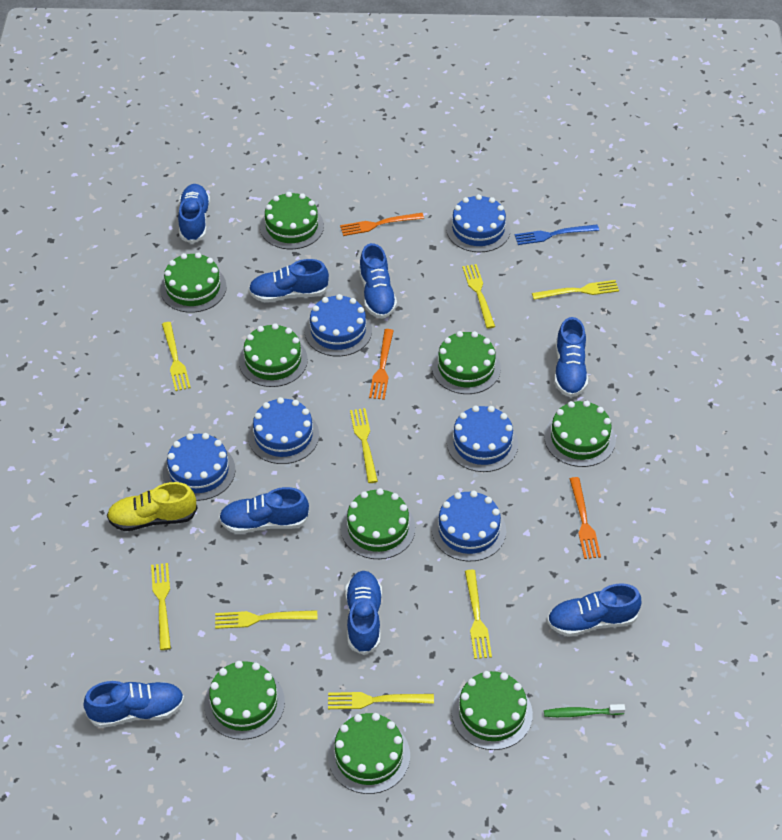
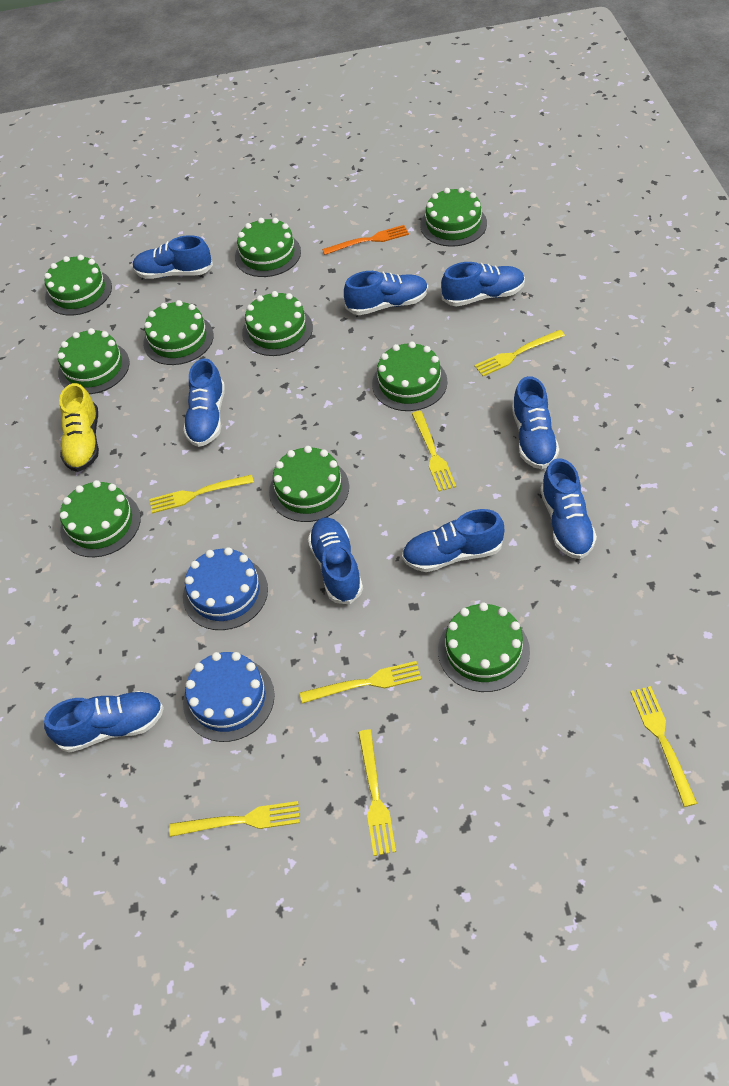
blue cake: 6 -> 2
blue fork: 1 -> 0
blue shoe: 8 -> 9
green cake: 9 -> 10
green toothbrush: 1 -> 0
orange fork: 3 -> 1
yellow fork: 8 -> 7

